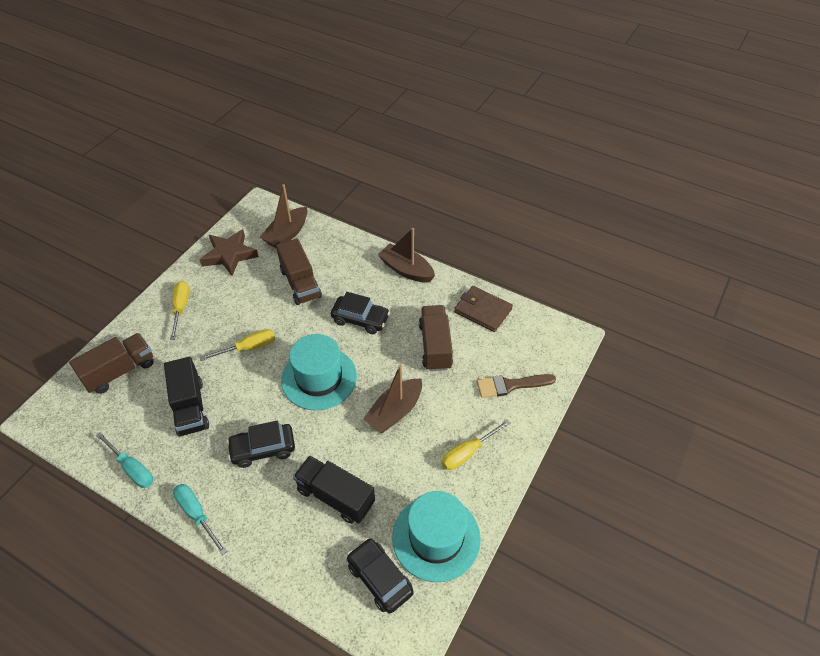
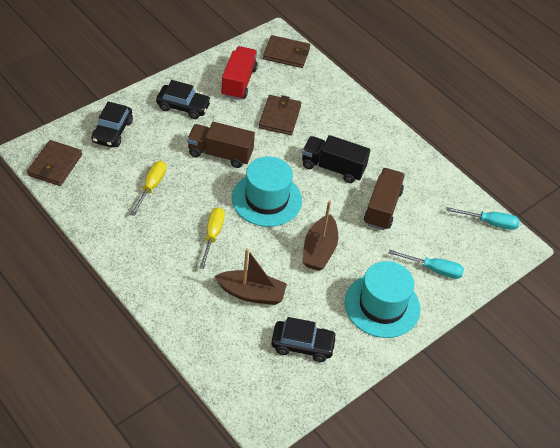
black truck: 2 -> 1
brown boat: 3 -> 2
brown brush: 1 -> 0
brown star: 1 -> 0
brown truck: 3 -> 2
brown wallet: 1 -> 3
red truck: 0 -> 1
yellow screwdriver: 3 -> 2

